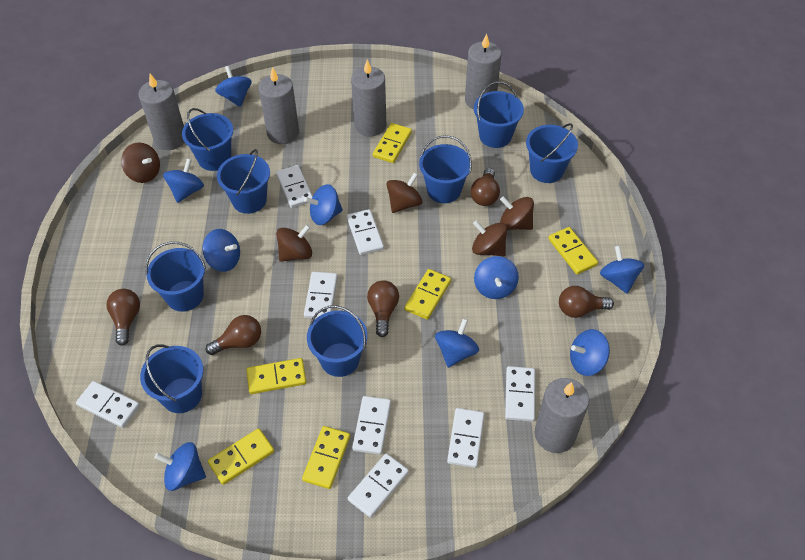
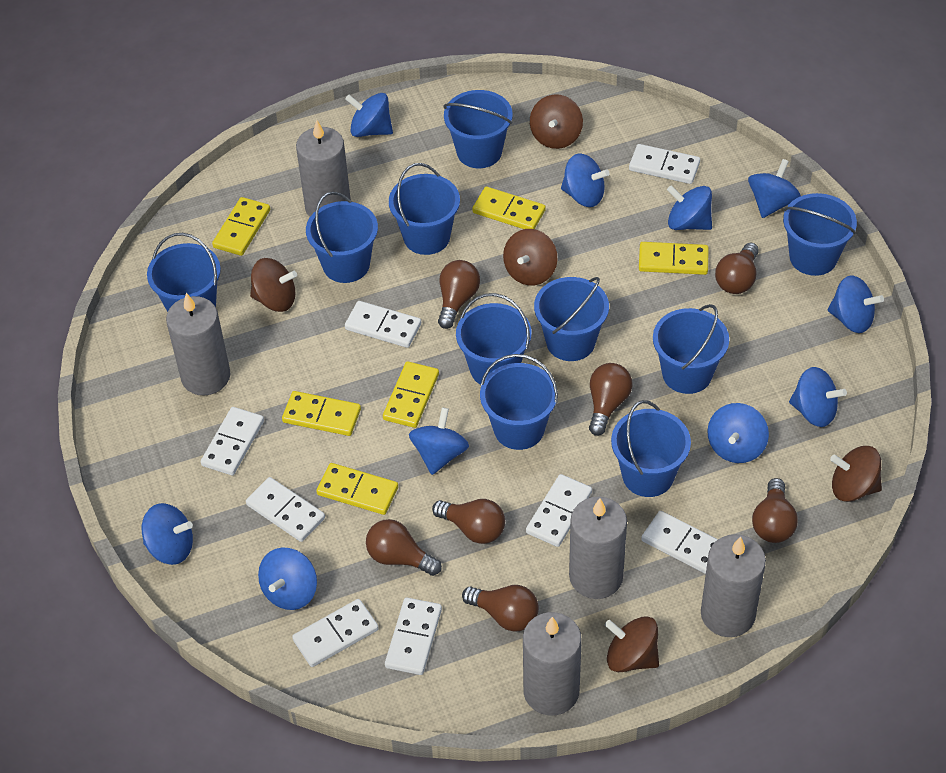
blue bucket: 8 -> 10
blue spinning top: 9 -> 10
brown light bulb: 5 -> 7

